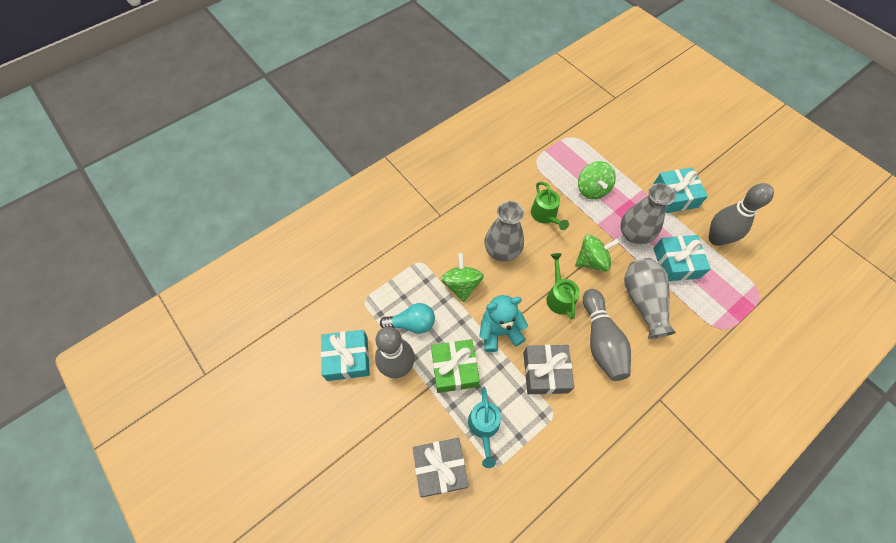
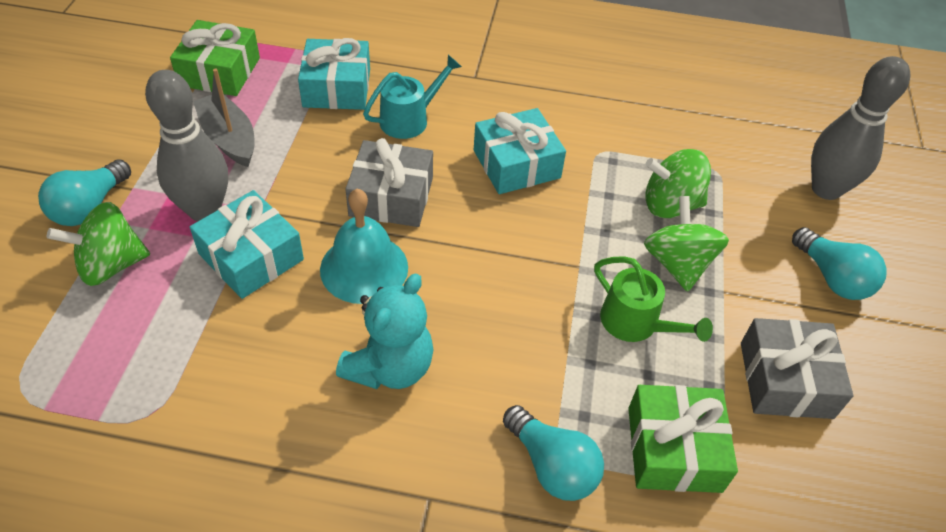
green gift: 1 -> 2
green watering can: 2 -> 1
grey boat: 0 -> 1
grey bowling pin: 3 -> 2
grey vase: 3 -> 0
turquoise bell: 0 -> 1
turquoise light bulb: 1 -> 3

